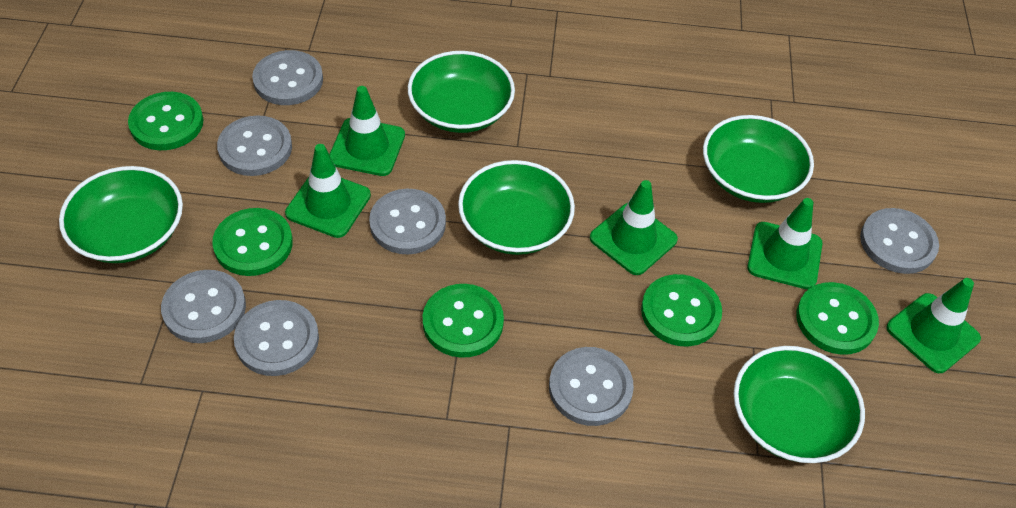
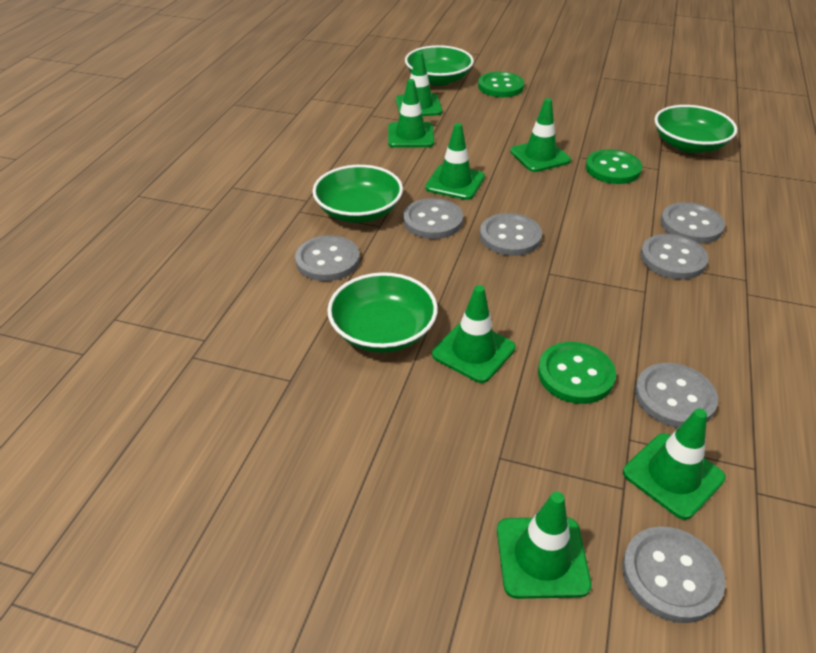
green bowl: 5 -> 4
green button: 5 -> 3
green traffic cone: 5 -> 7

